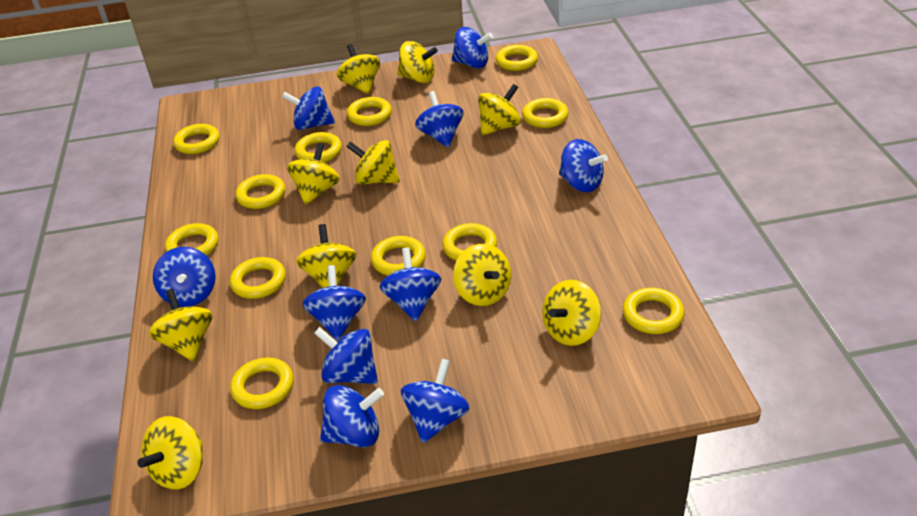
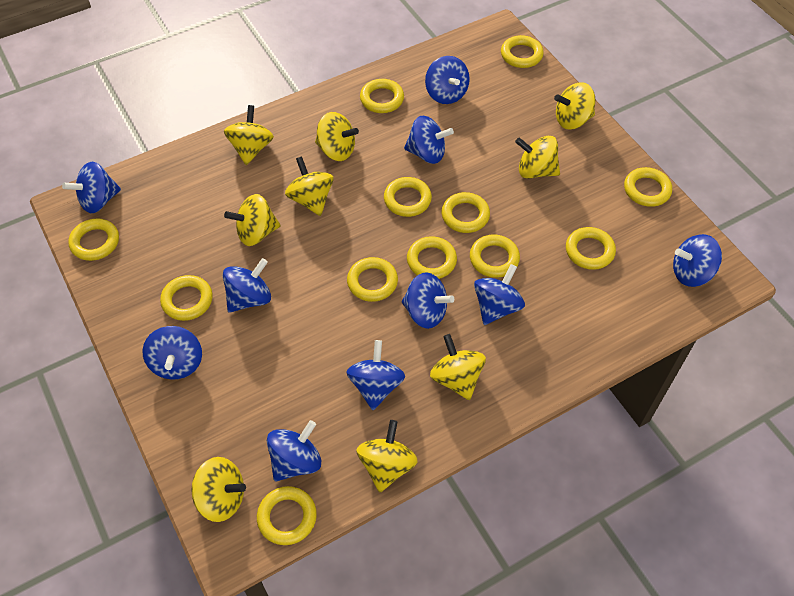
yellow spinning top: 10 -> 9

